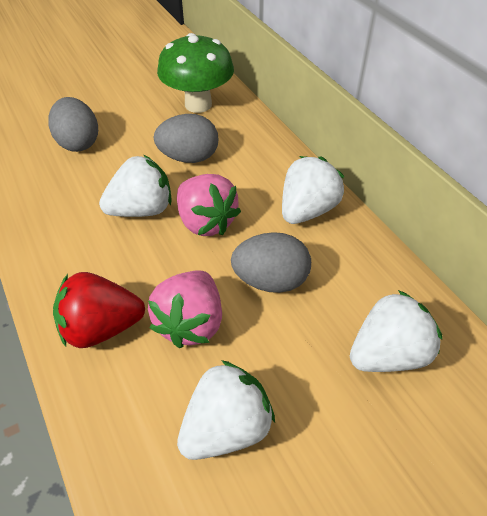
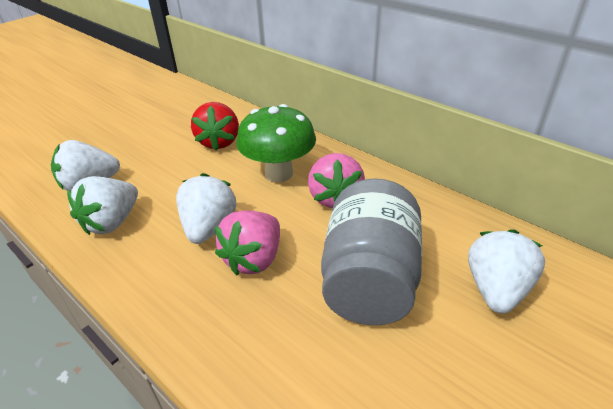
grey egg: 3 -> 0
grey jar: 0 -> 1

